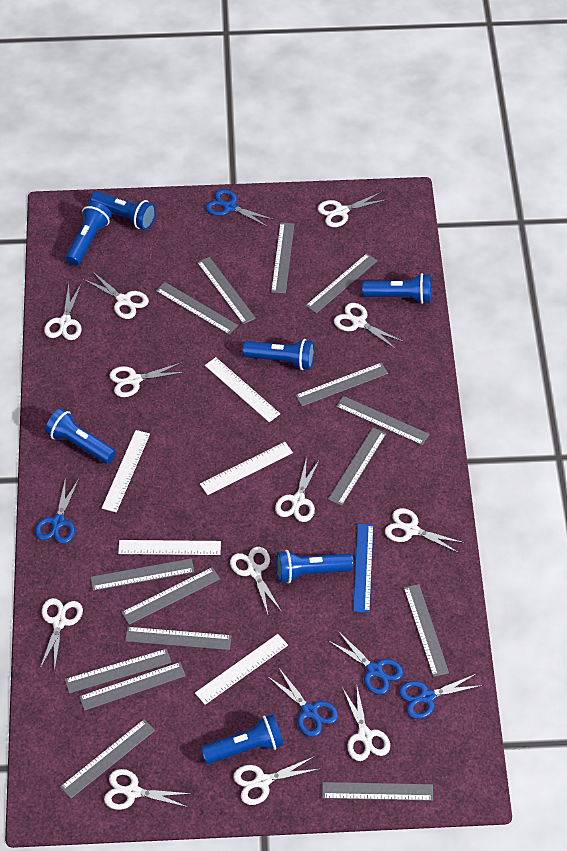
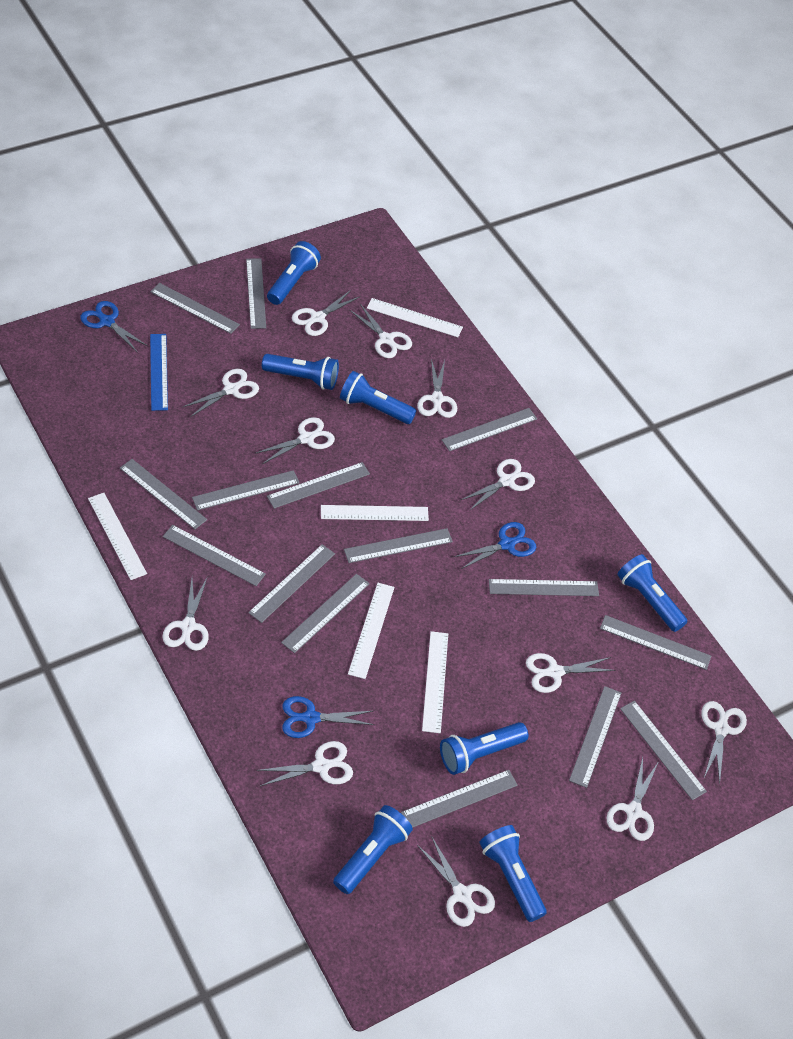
blue scissors: 5 -> 3

